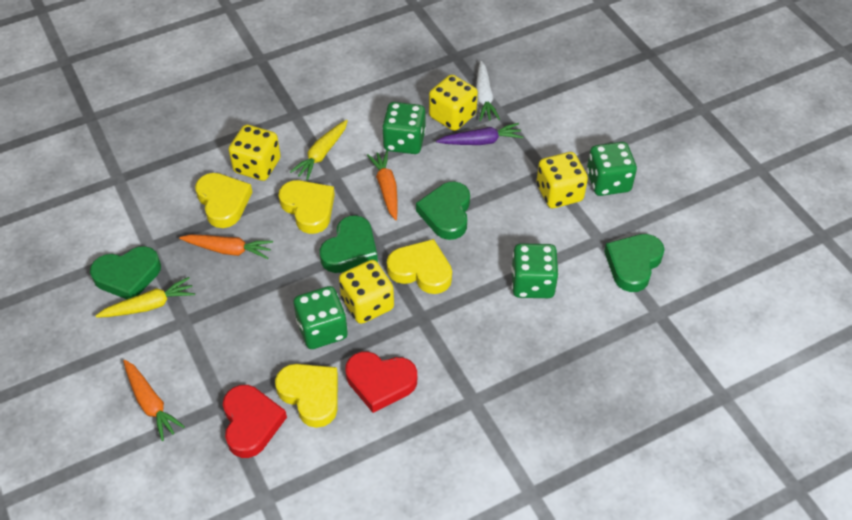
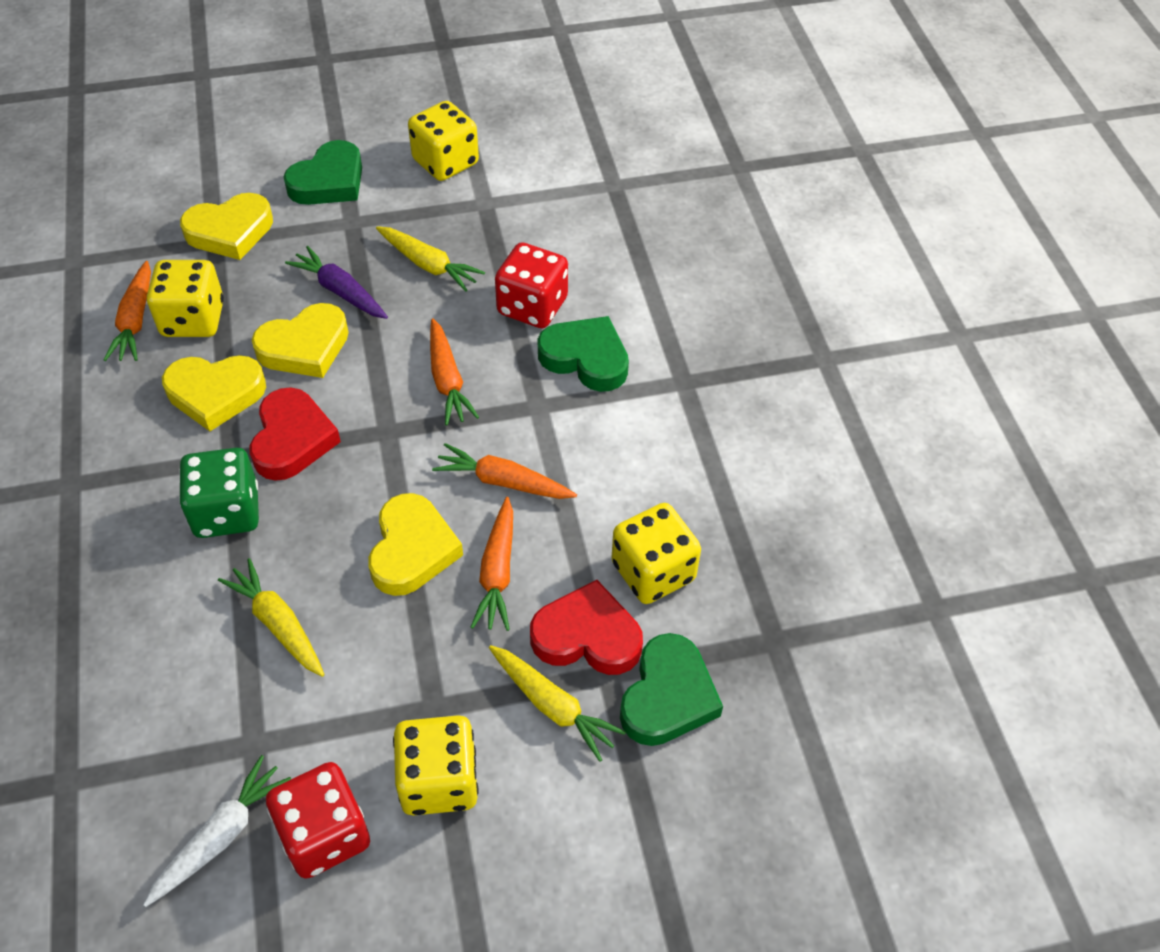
green dice: 4 -> 1
green heart: 4 -> 3
orange carrot: 3 -> 4
red dice: 0 -> 2
yellow carrot: 2 -> 3

